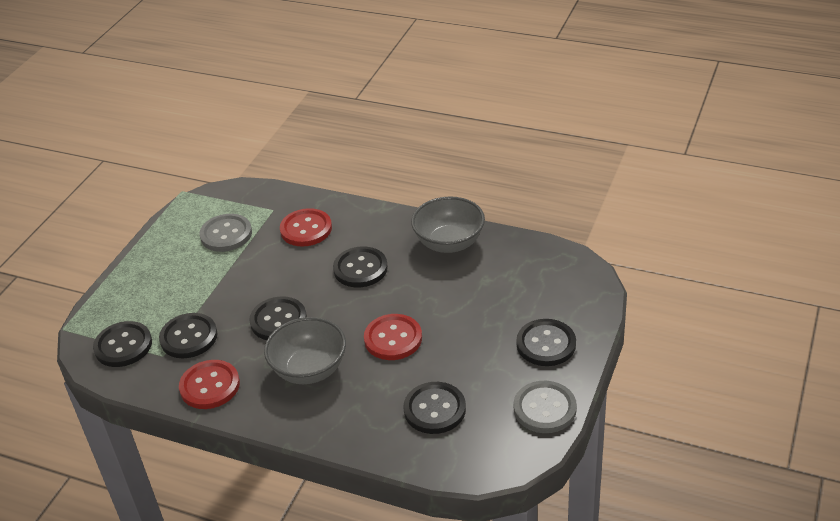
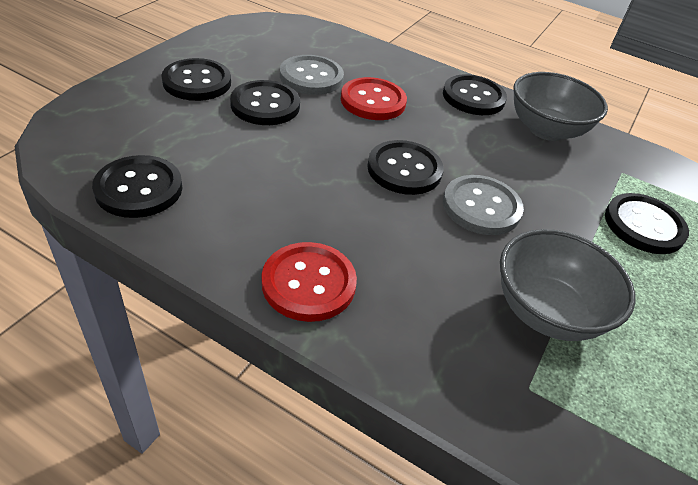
red button: 3 -> 2

